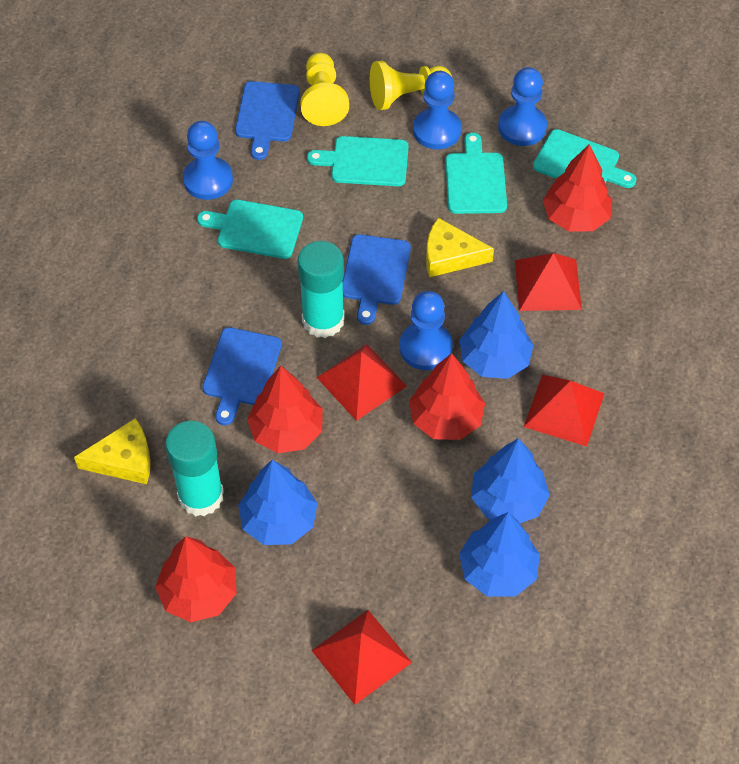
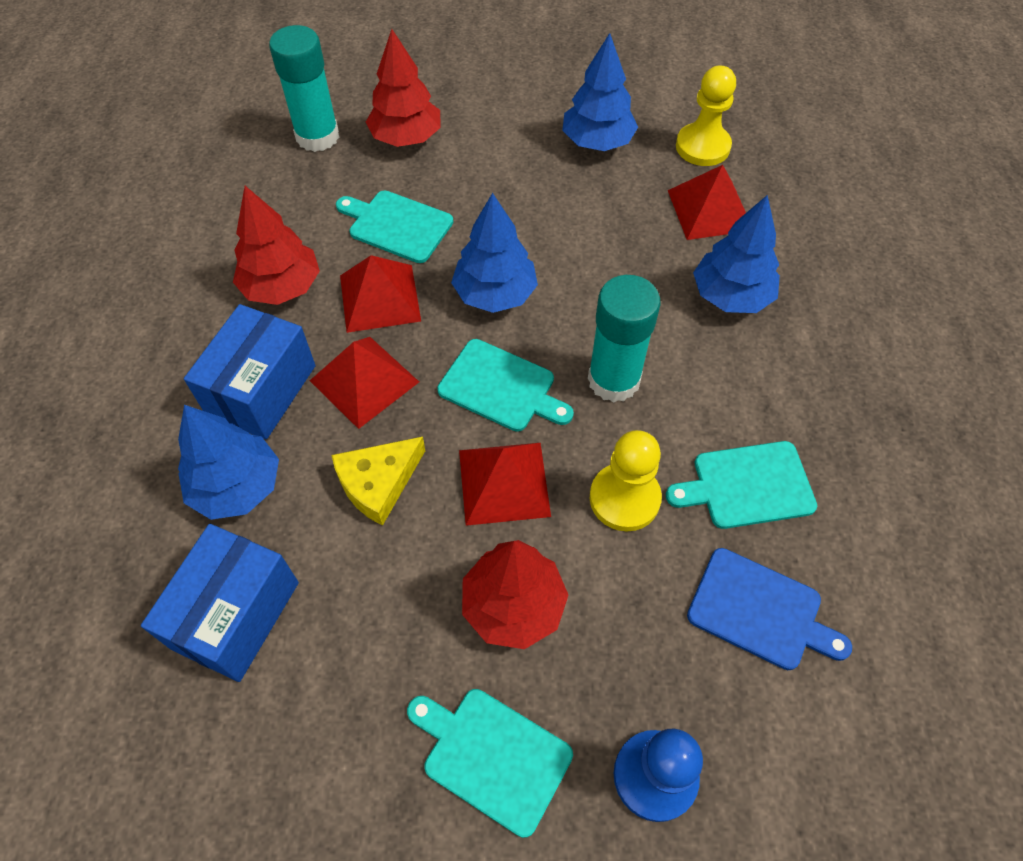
blue box: 0 -> 2
blue cutting board: 3 -> 1
blue pawn: 4 -> 1
red tree: 4 -> 3
yellow cheese: 2 -> 1

